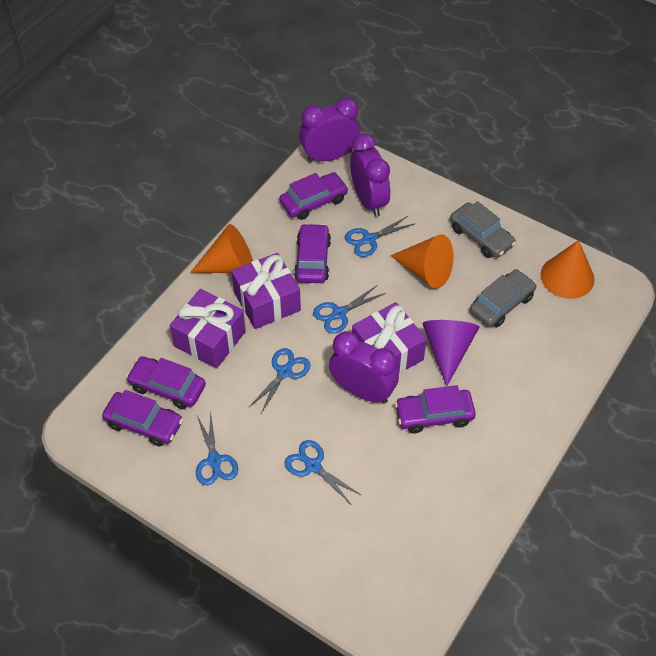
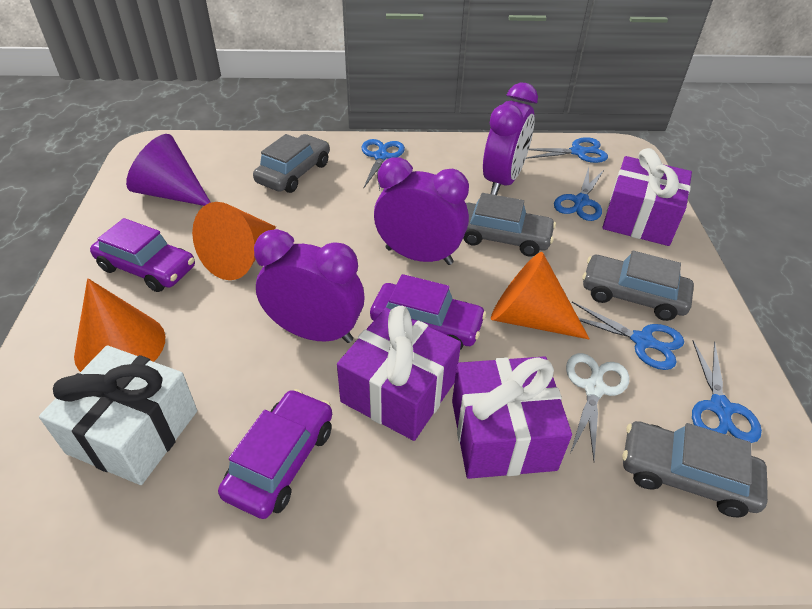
grey car: 2 -> 4
purple car: 5 -> 3
white gift: 0 -> 1
white scissors: 0 -> 1

